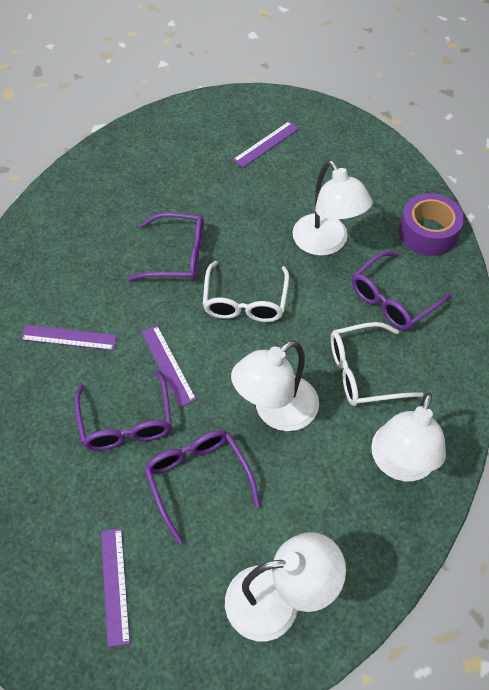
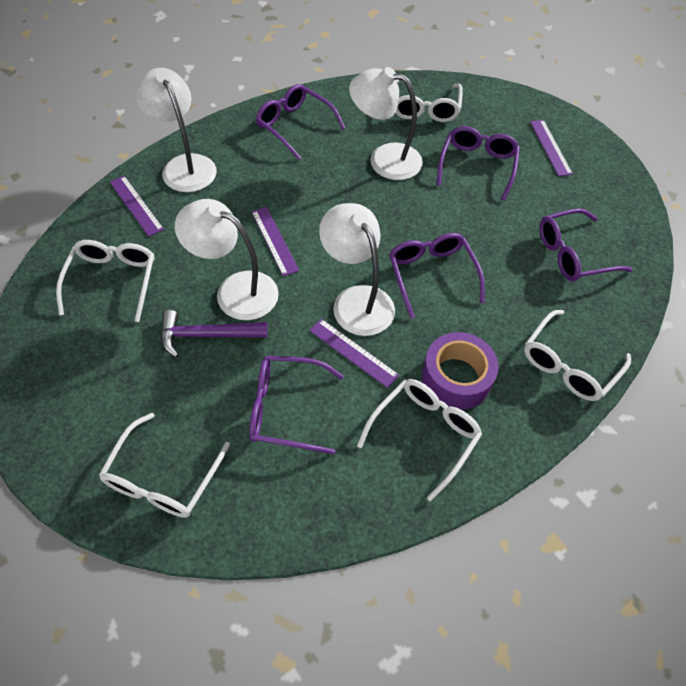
purple glasses: 4 -> 5
purple hammer: 0 -> 1
white glasses: 2 -> 5

